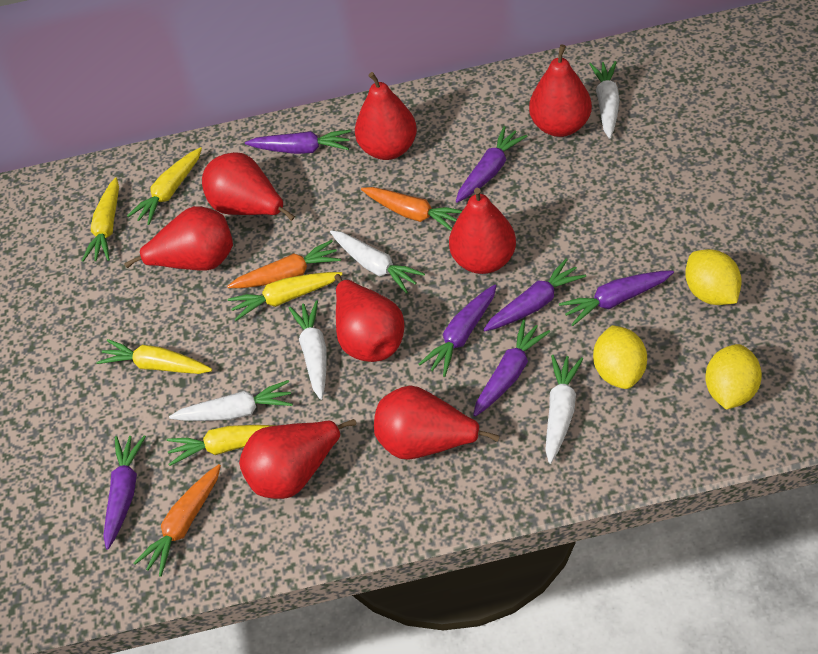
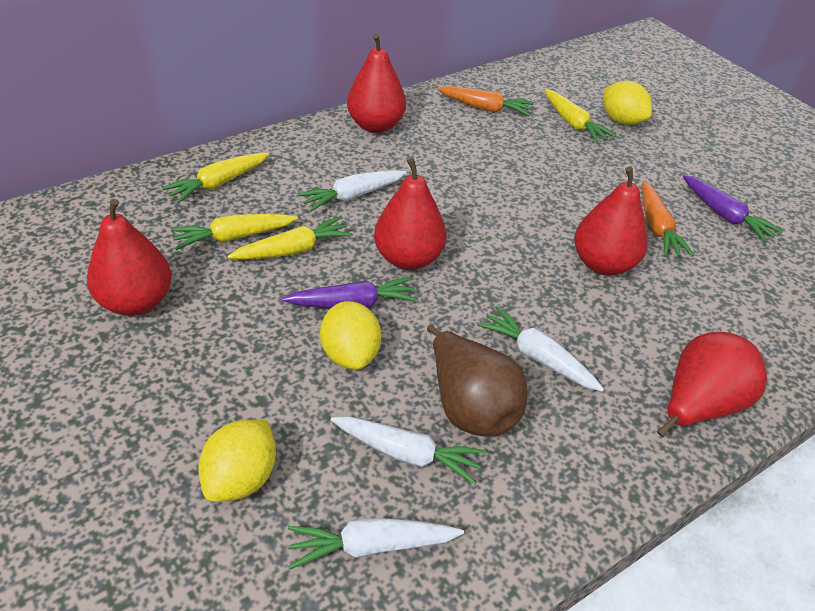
brown pear: 0 -> 1
orange carrot: 3 -> 2
purple carrot: 7 -> 2
red pear: 8 -> 5
white carrot: 5 -> 4
yellow carrot: 5 -> 4

